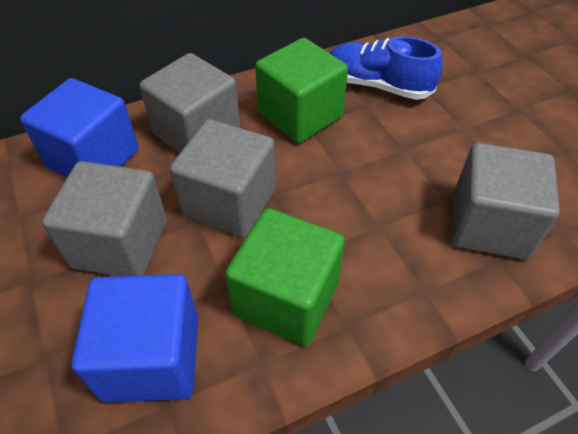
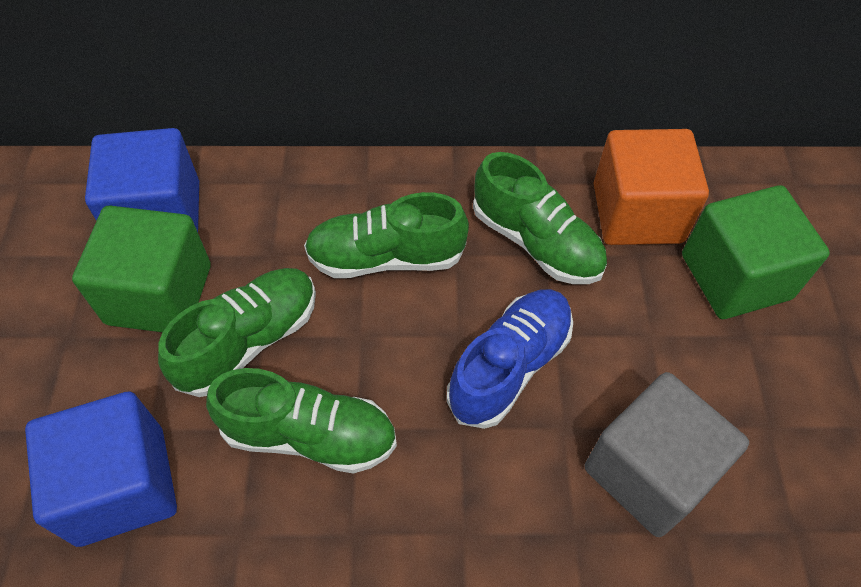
green shoe: 0 -> 4
grey cube: 4 -> 1
orange cube: 0 -> 1

